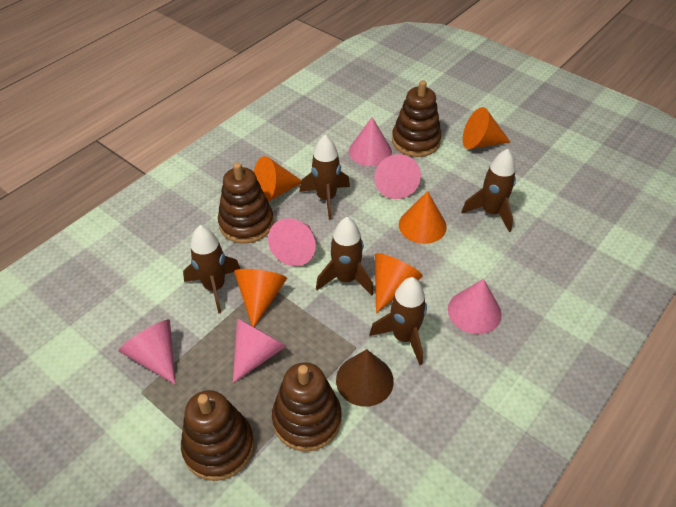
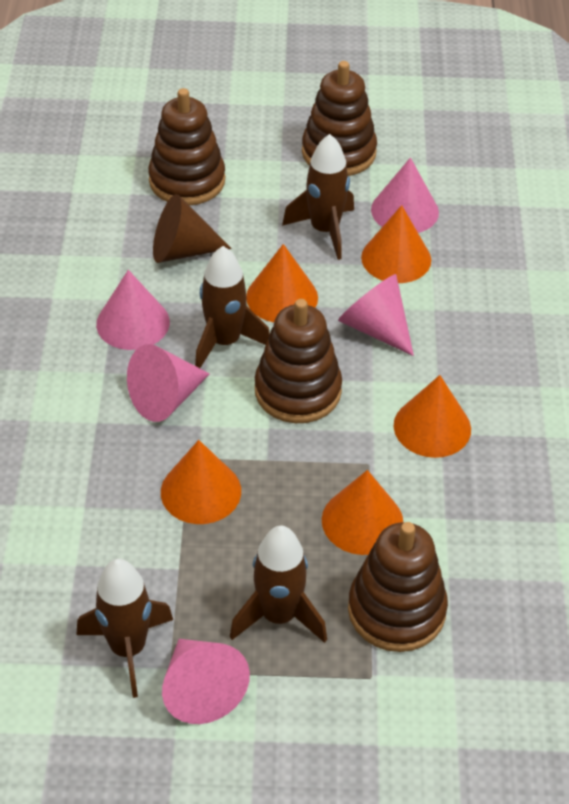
brown rocket: 5 -> 4
pink cone: 6 -> 5

